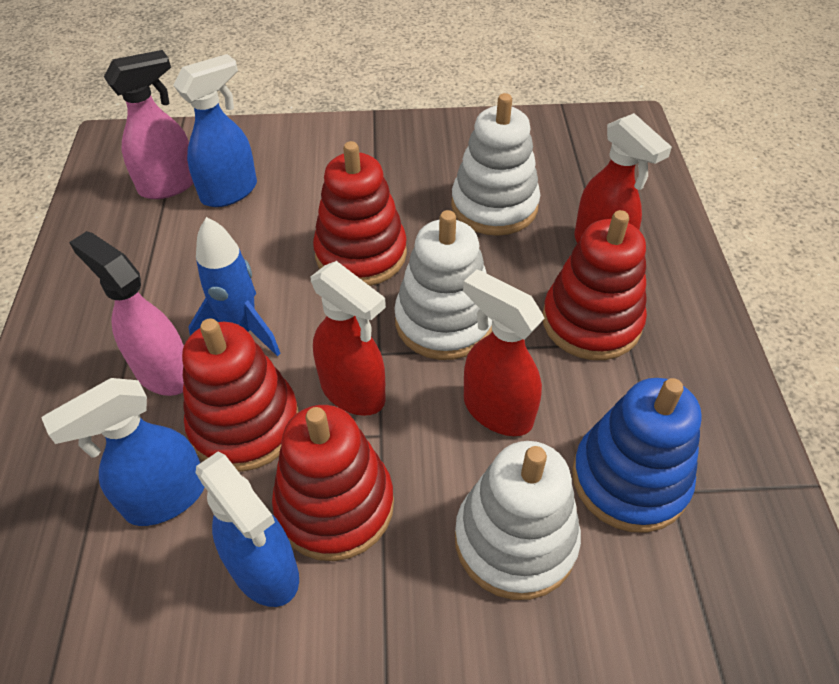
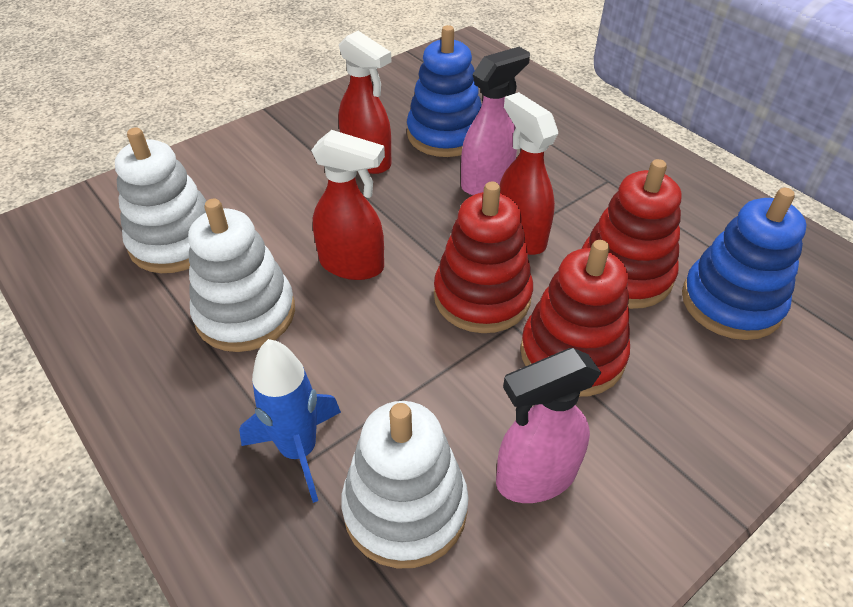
blue spray bottle: 3 -> 0
blue stacking toy: 1 -> 2
red stacking toy: 4 -> 3

